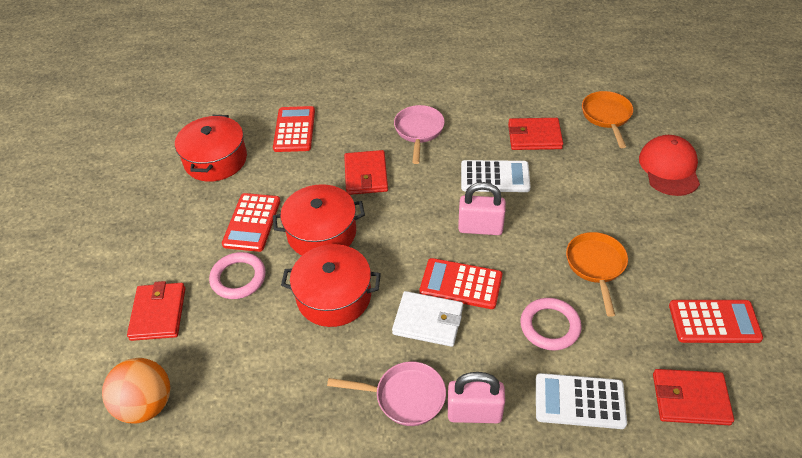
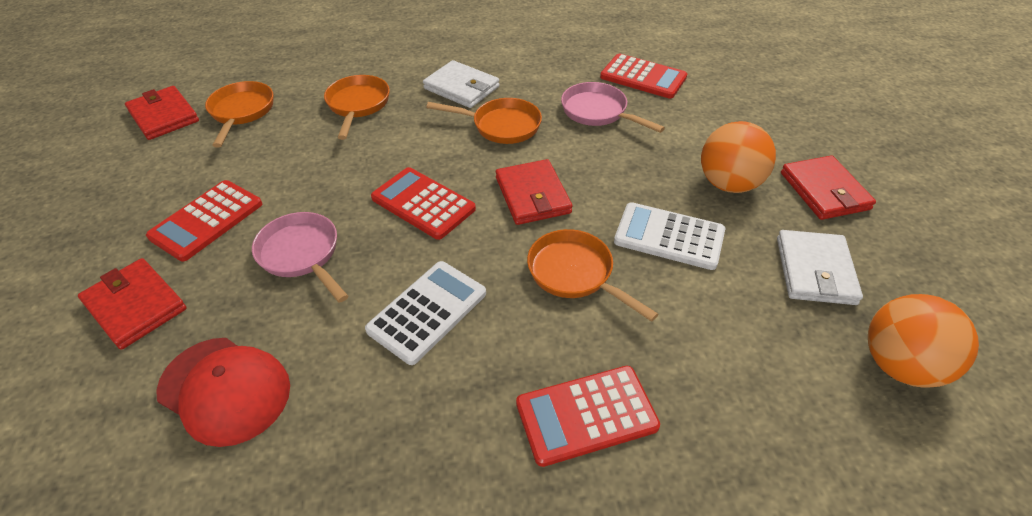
orange ball: 1 -> 2
orange pan: 2 -> 4
pink padlock: 2 -> 0
pink ring: 2 -> 0
red pot: 3 -> 0
white wallet: 1 -> 2

